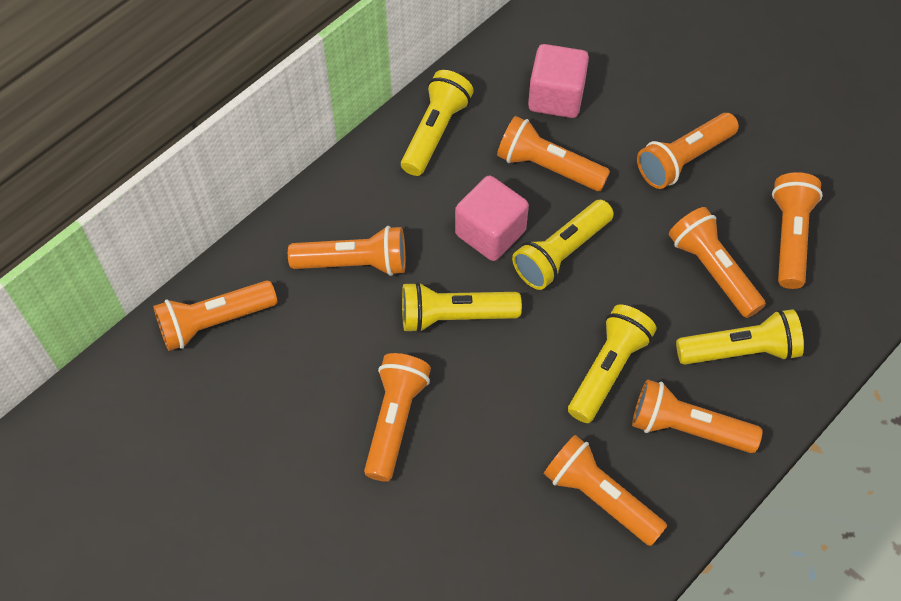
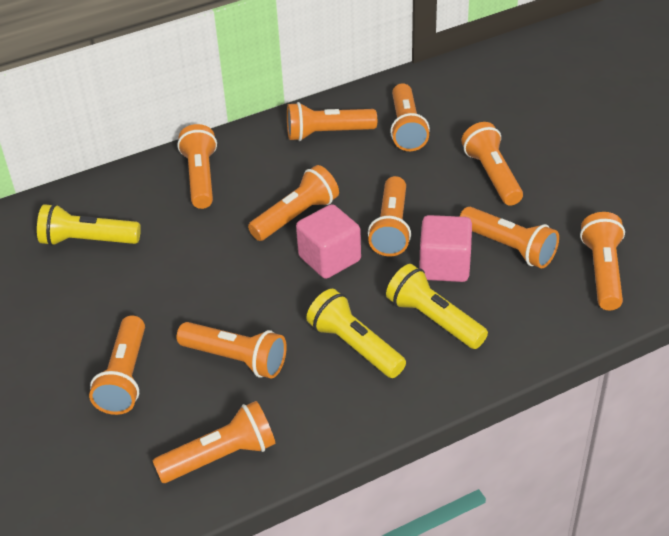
orange flashlight: 9 -> 11
yellow flashlight: 5 -> 3

